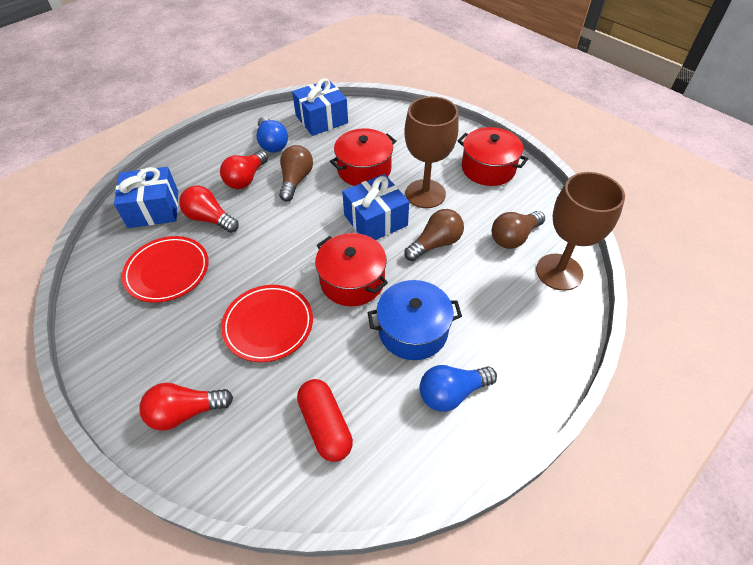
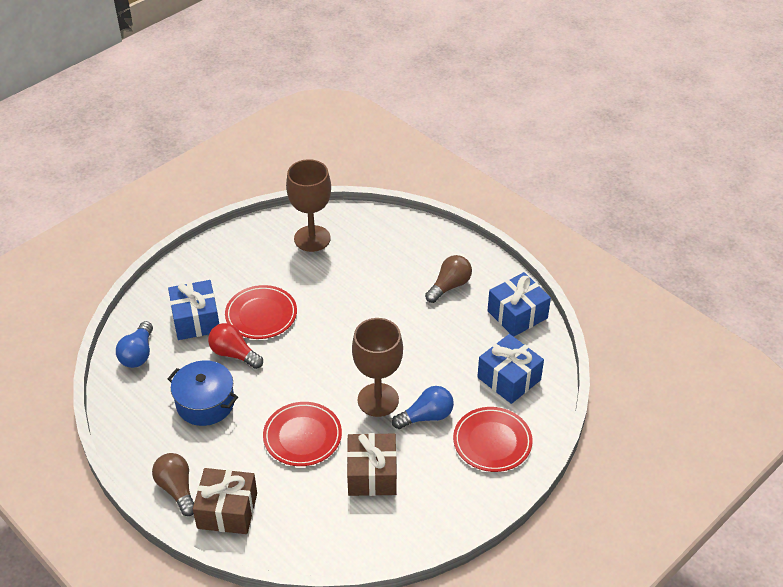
brown gift: 0 -> 2
brown light bulb: 3 -> 2
red capsule: 1 -> 0
red light bulb: 3 -> 1
red plate: 2 -> 3
red pot: 3 -> 0

